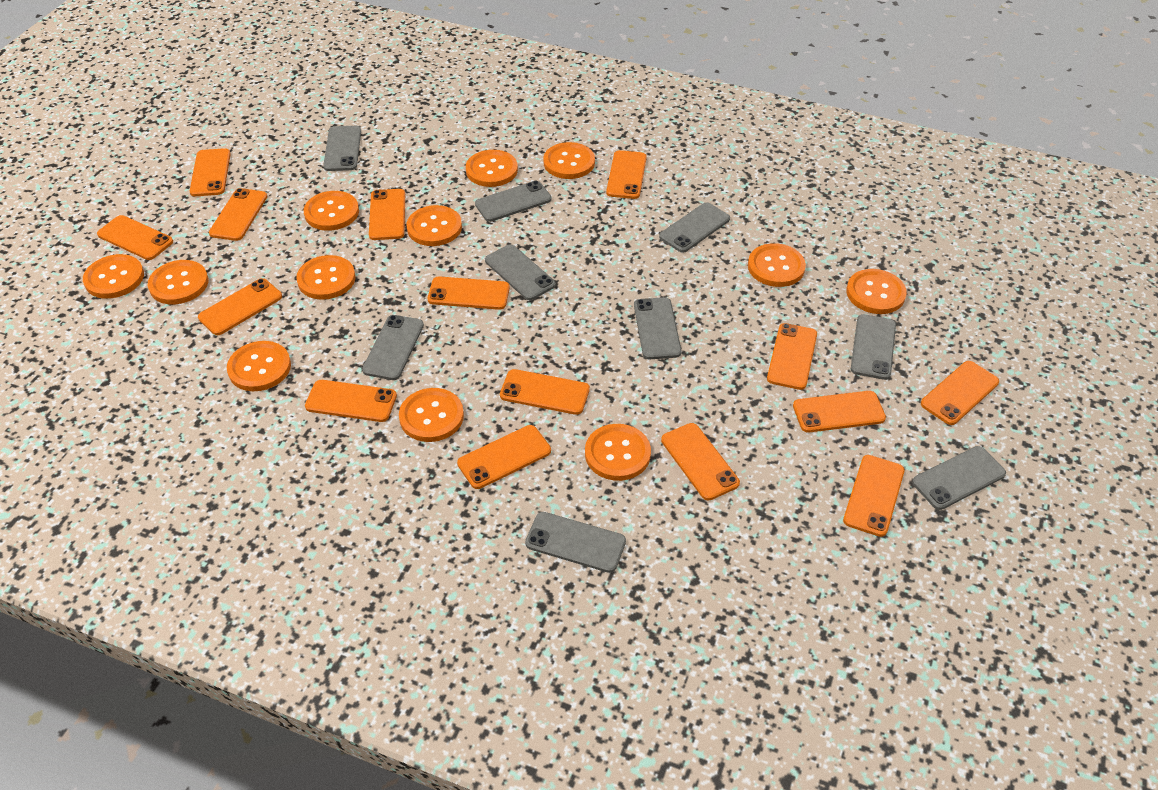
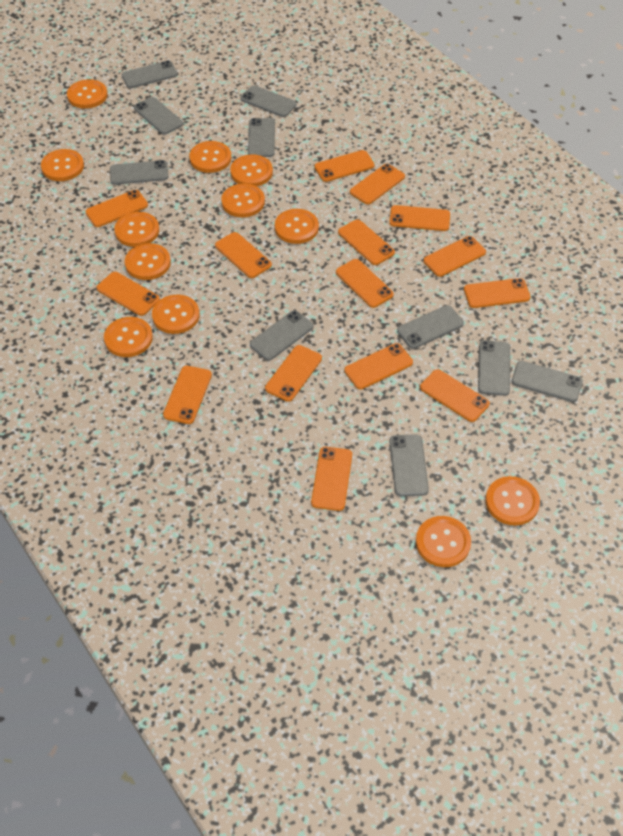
grey phone: 9 -> 10

